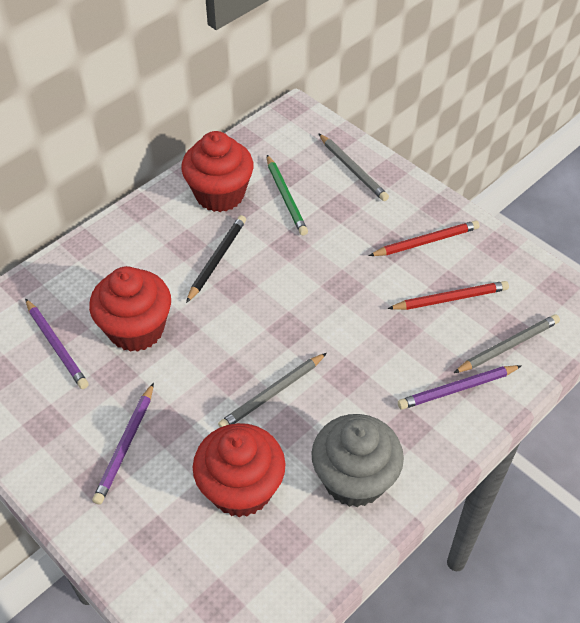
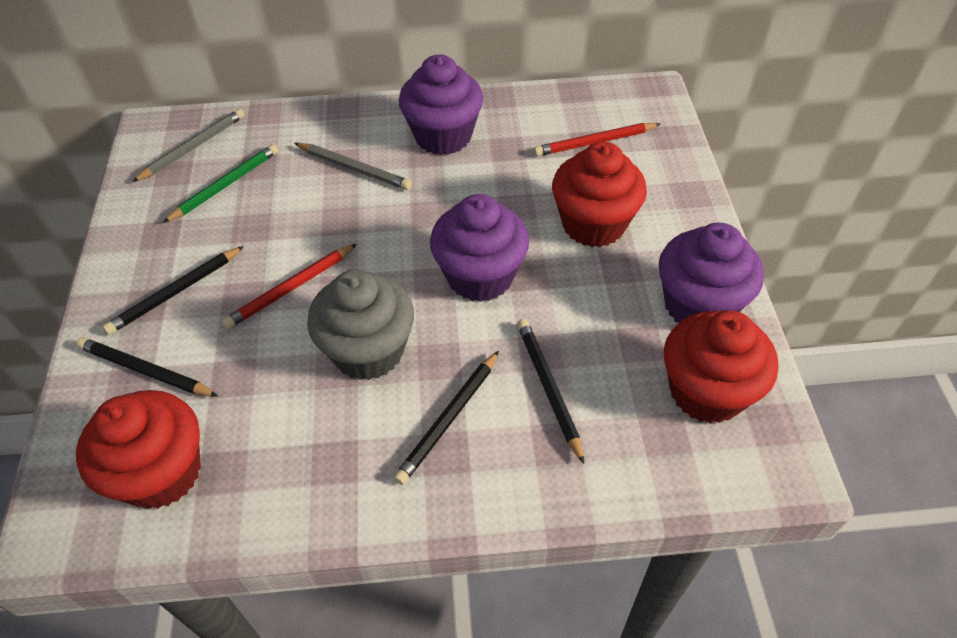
black pencil: 1 -> 4
grey pencil: 3 -> 2
purple cupcake: 0 -> 3
purple pencil: 3 -> 0

